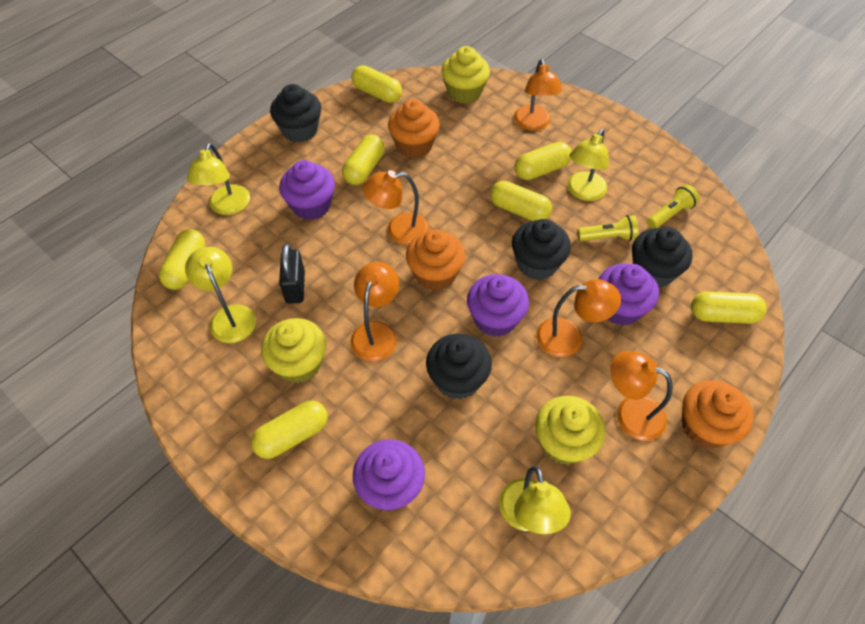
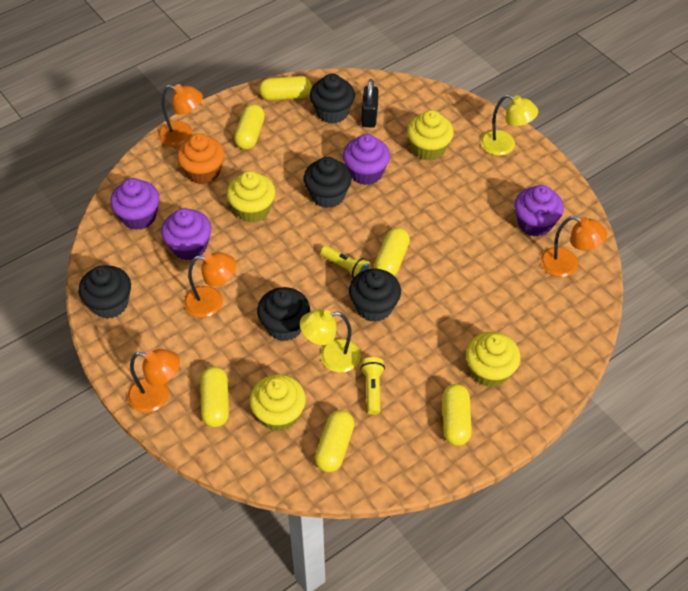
black cupcake: 4 -> 5
orange cupcake: 3 -> 1
orange lamp: 5 -> 4
yellow capsule: 7 -> 6
yellow cupcake: 3 -> 4
yellow lamp: 4 -> 2

